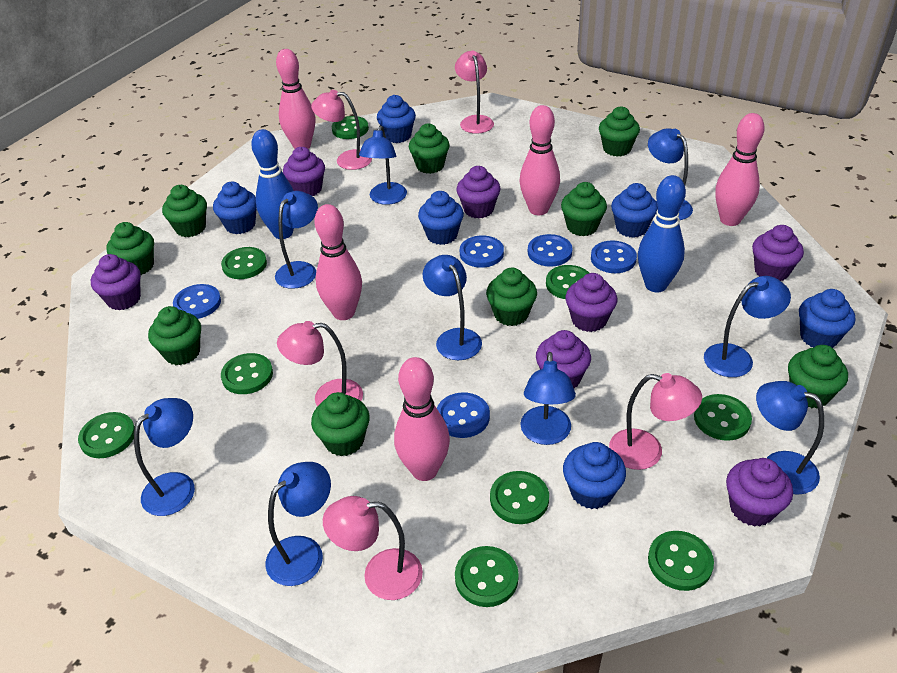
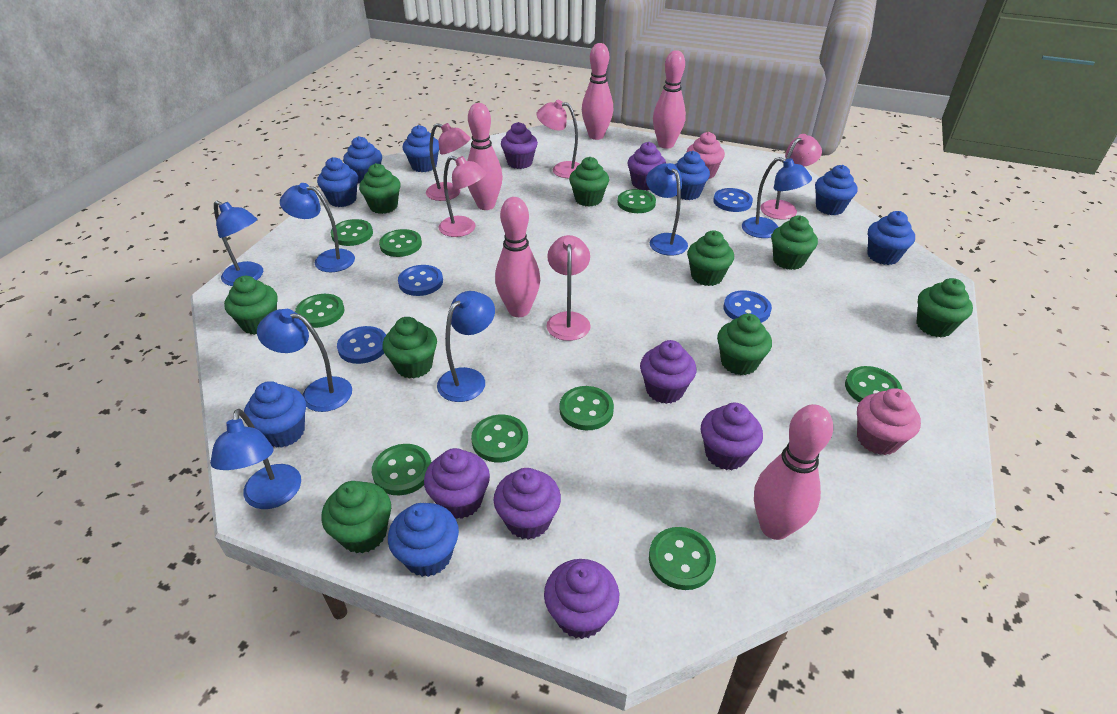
blue bowling pin: 2 -> 0
blue button: 5 -> 4
blue cupcake: 6 -> 8
blue lamp: 9 -> 7
pink cupcake: 0 -> 2

